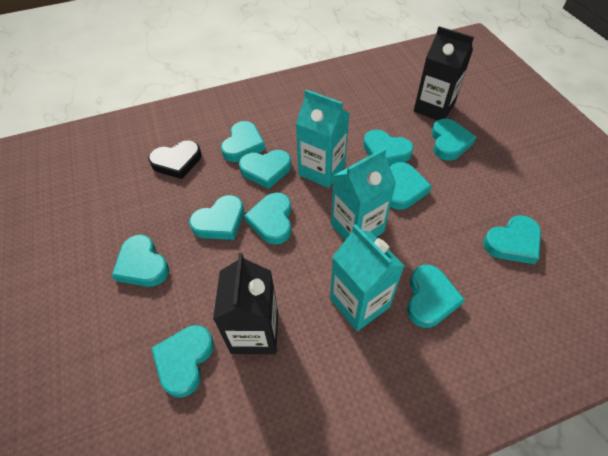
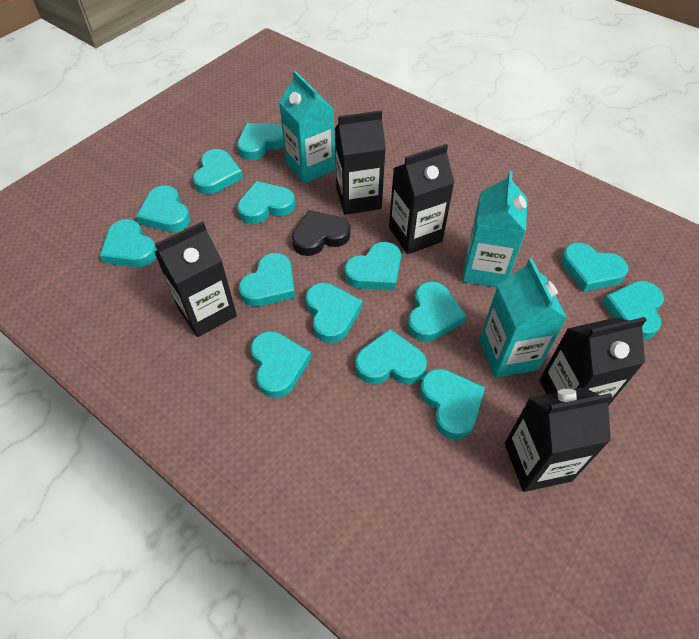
black carton: 2 -> 5
turquoise heart: 11 -> 14

